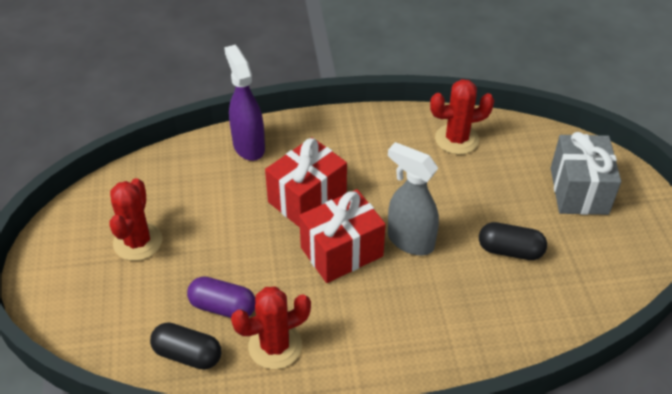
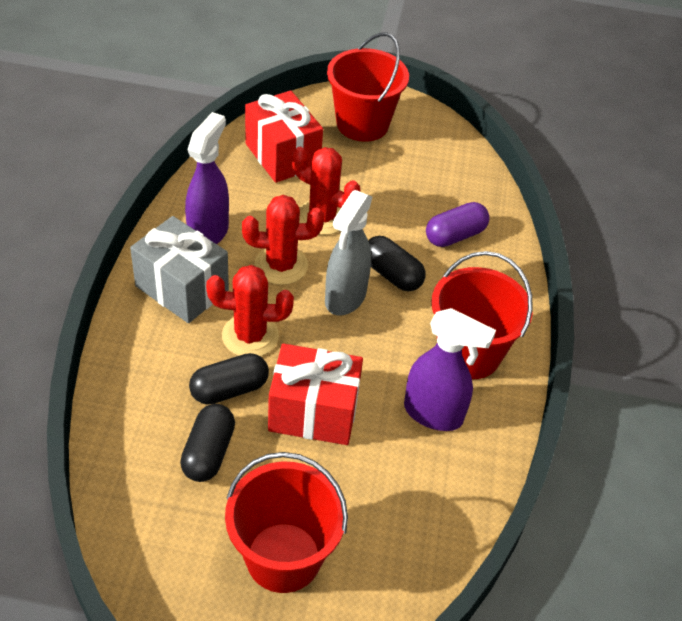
black capsule: 2 -> 3
purple spray bottle: 1 -> 2
red bucket: 0 -> 3

